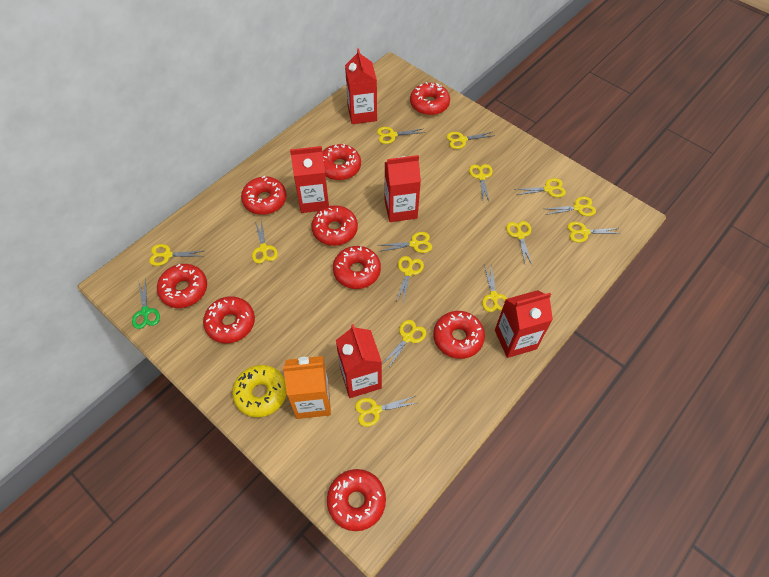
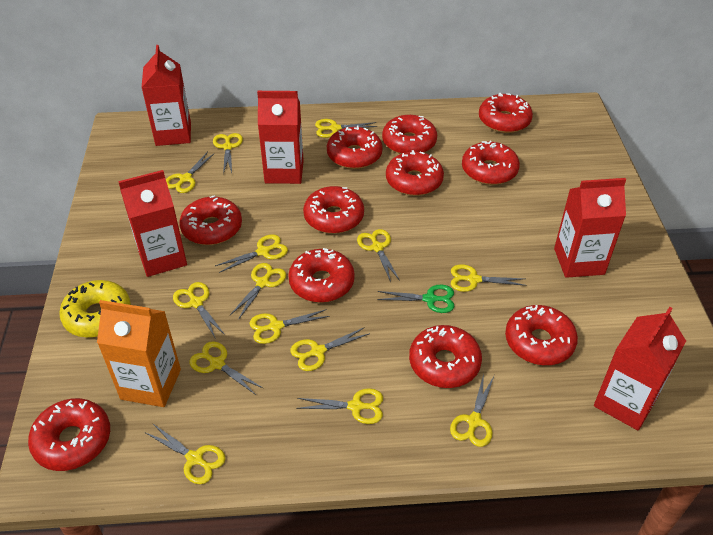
red donut: 9 -> 11

